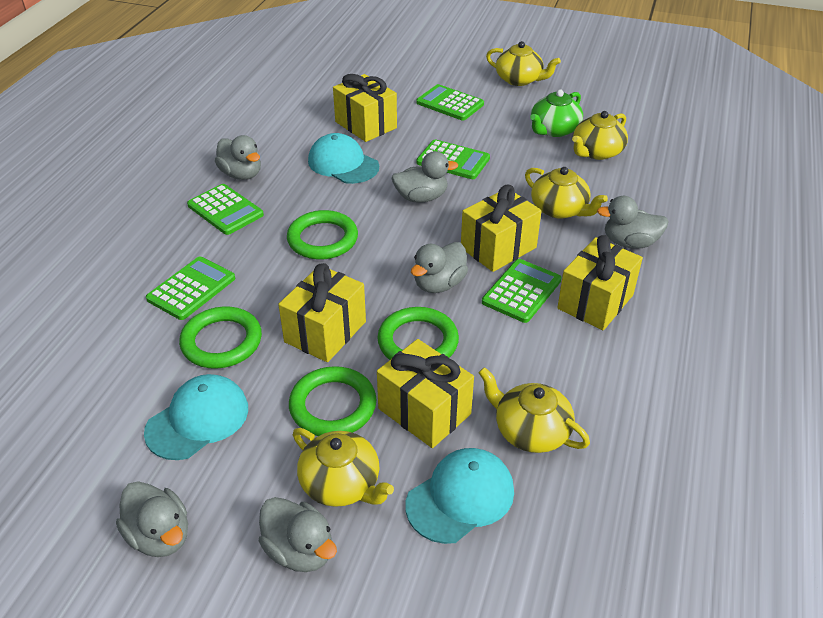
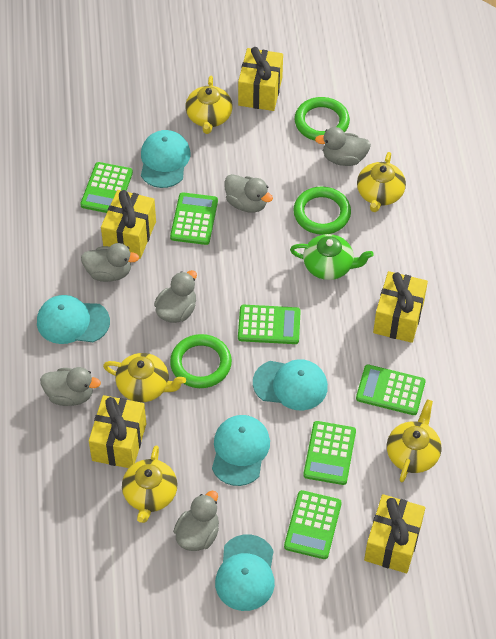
green calculator: 5 -> 6
green ring: 4 -> 3
turquoise cap: 3 -> 5

